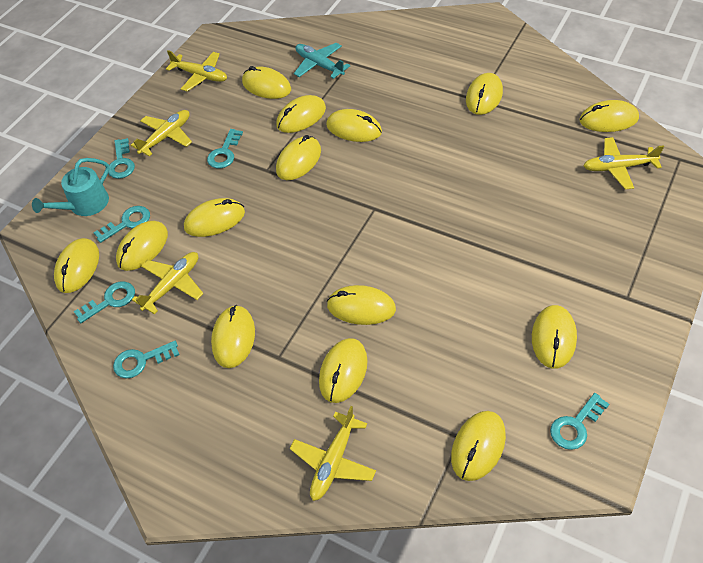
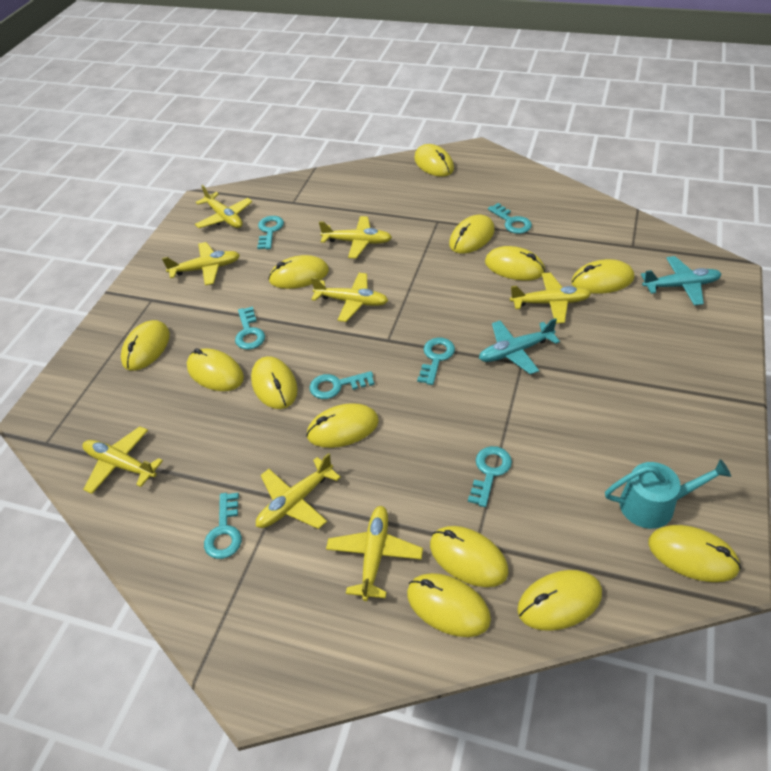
turquoise key: 6 -> 7
turquoise plane: 1 -> 2
yellow mouse: 14 -> 13
yellow plane: 5 -> 8

